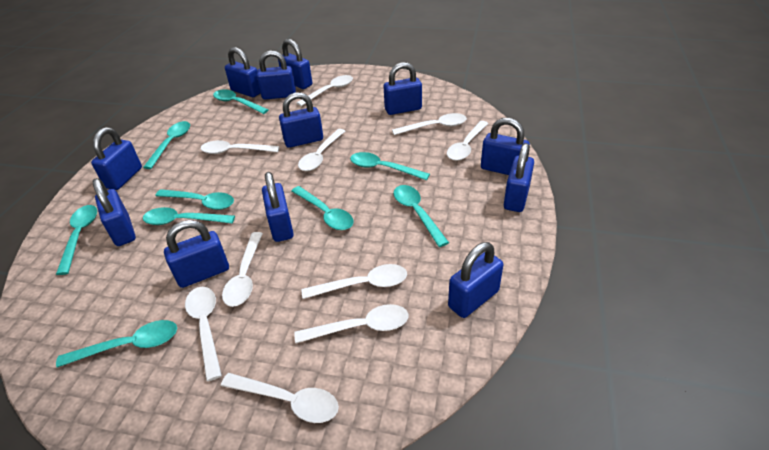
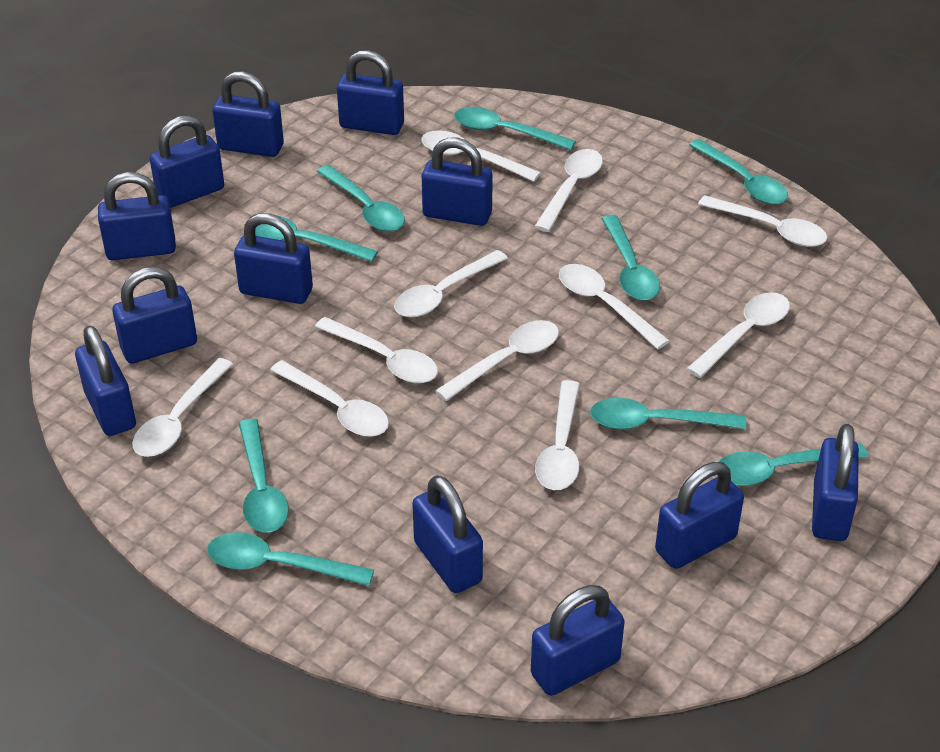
white spoon: 10 -> 11

